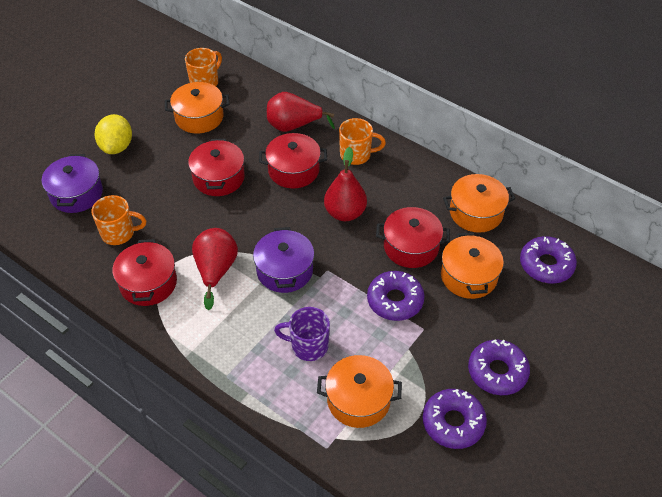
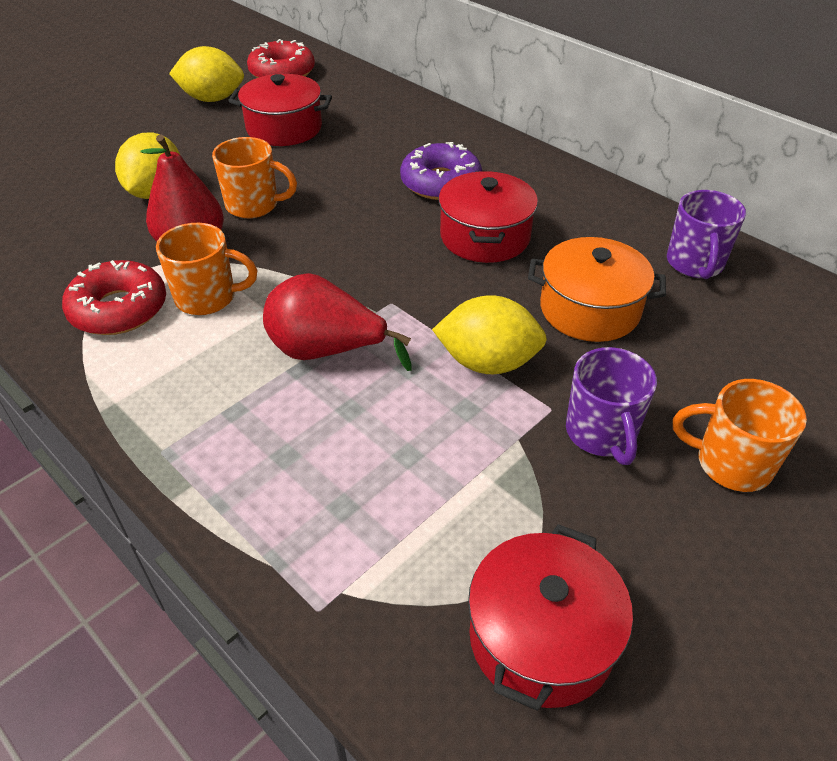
orange pot: 4 -> 1
purple donut: 4 -> 1
purple mug: 1 -> 2
purple pot: 2 -> 0
red donut: 0 -> 2
red pear: 3 -> 2
red pot: 4 -> 3
yellow lemon: 1 -> 3

